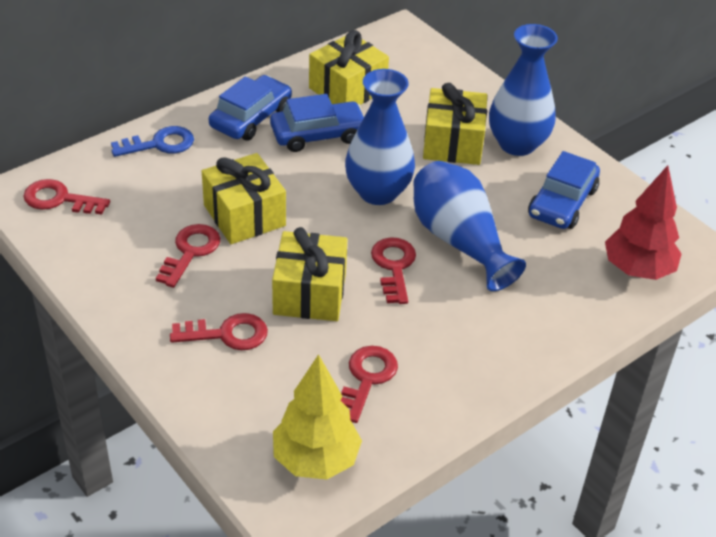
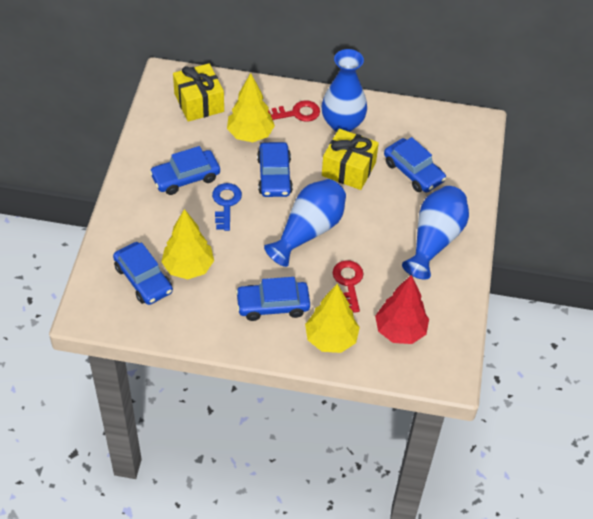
blue car: 3 -> 5
red key: 5 -> 2
yellow gift: 4 -> 2
yellow tree: 1 -> 3

